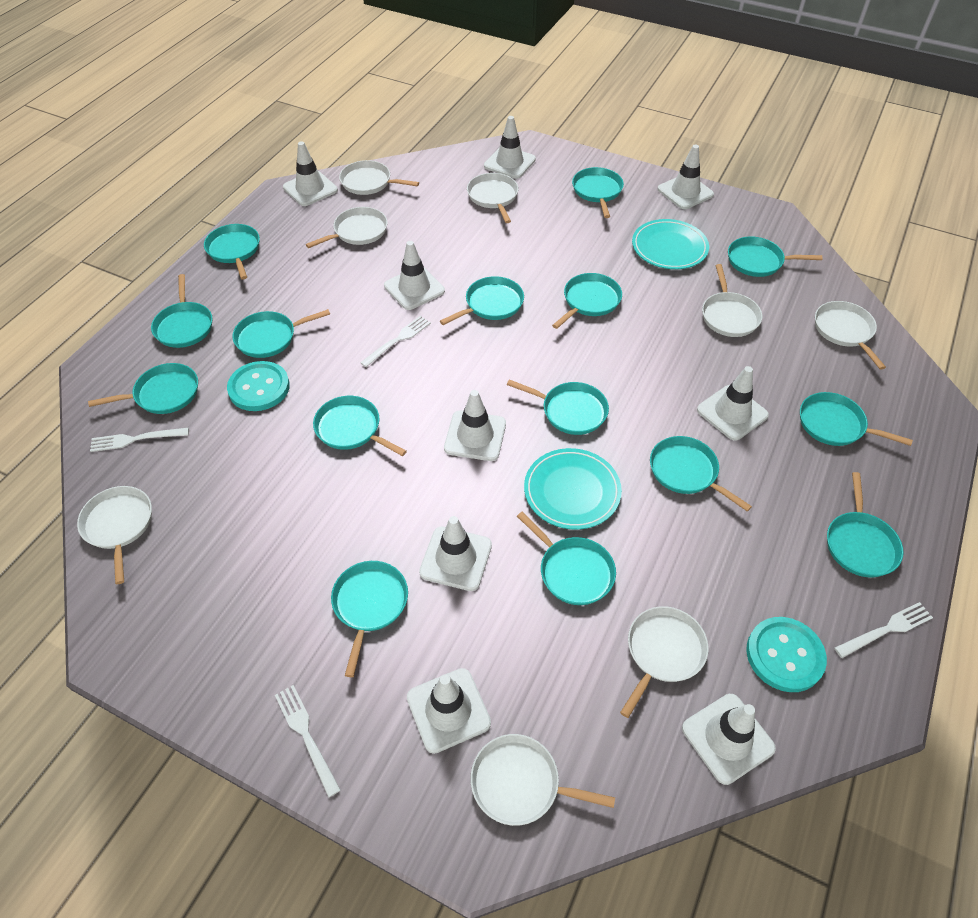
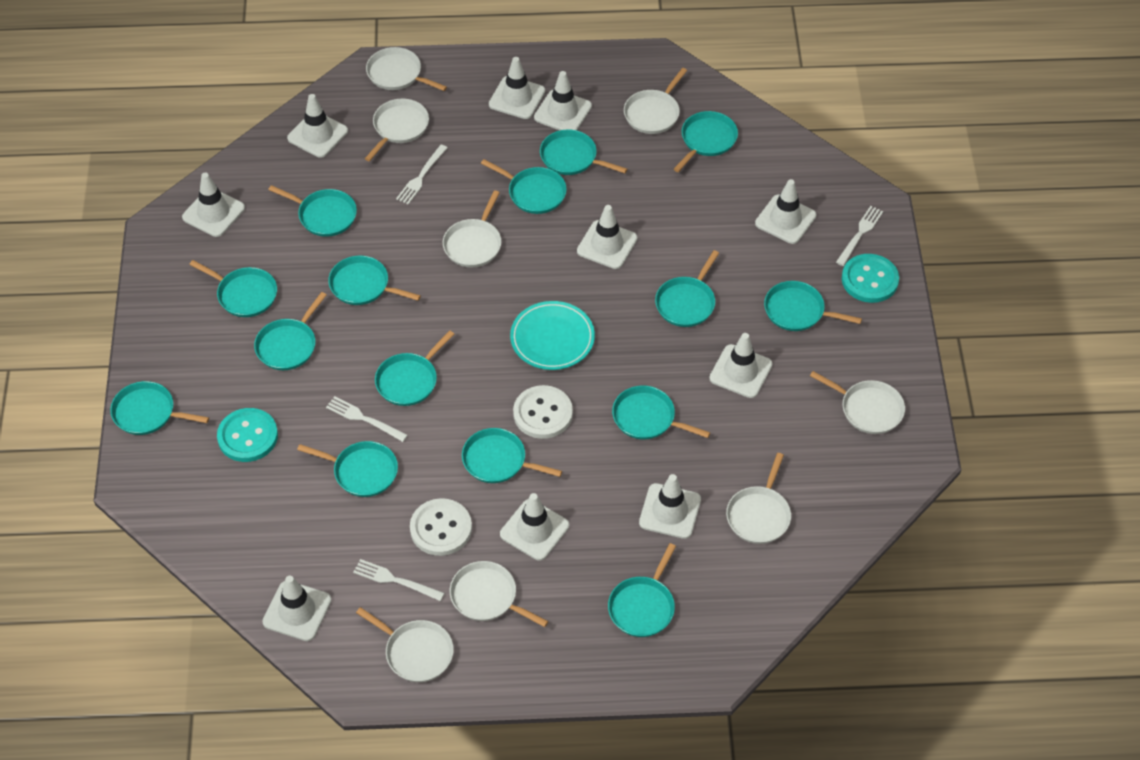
turquoise plate: 2 -> 1
white button: 0 -> 2
white traffic cone: 9 -> 10

